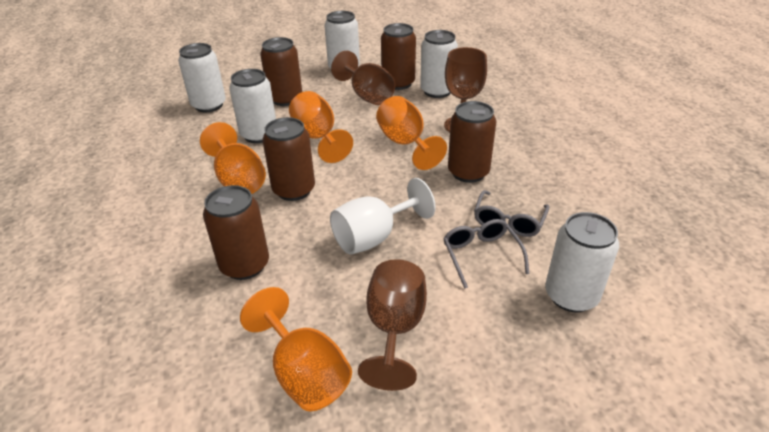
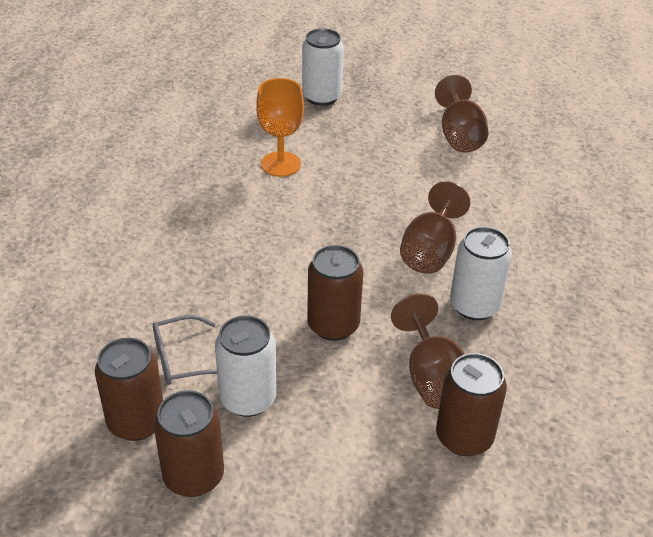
brown can: 5 -> 4
grey glasses: 2 -> 1
orange goblet: 4 -> 1
white can: 5 -> 3
white goblet: 1 -> 0

